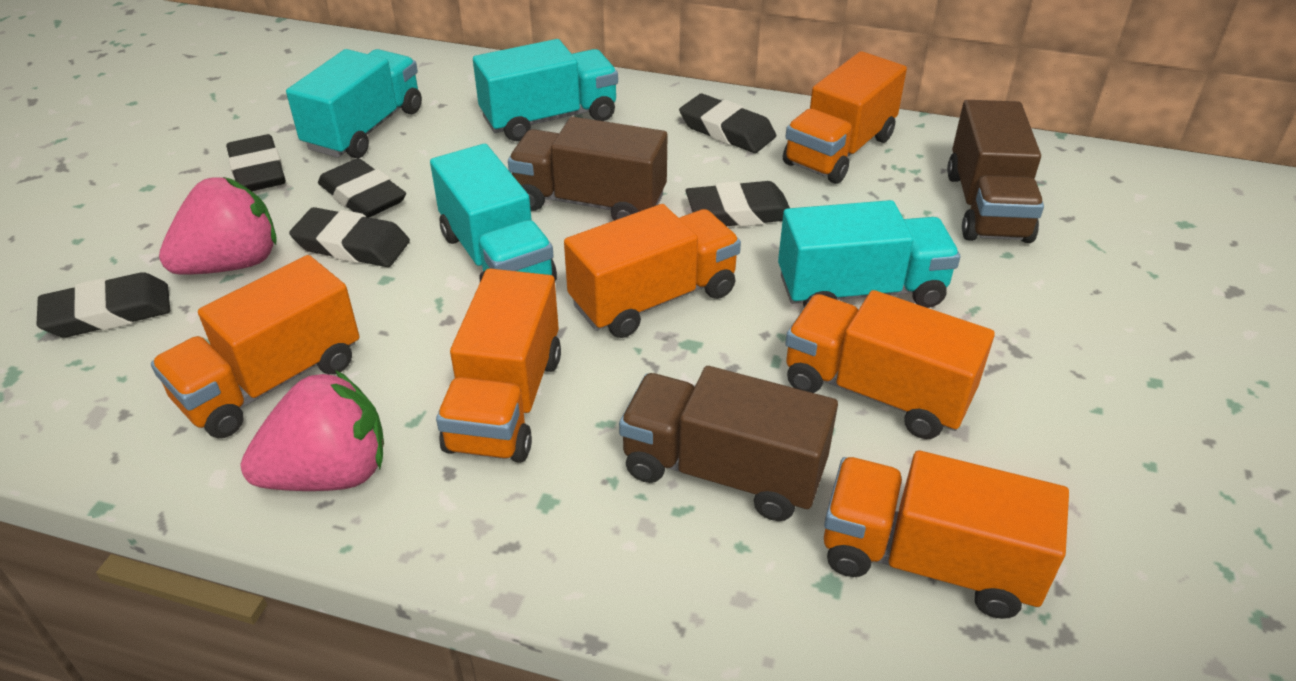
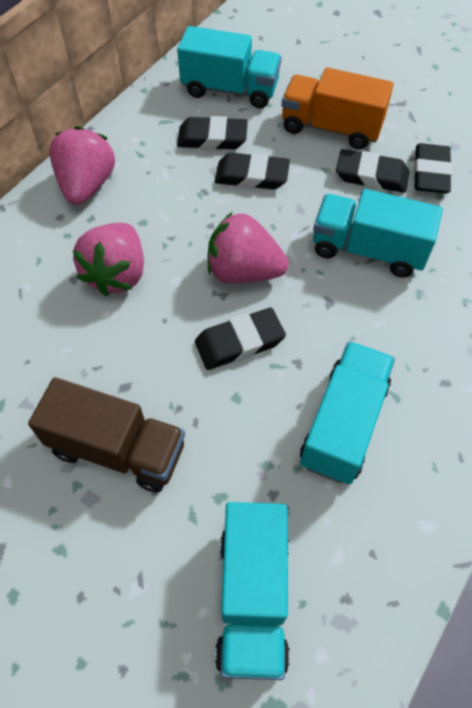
black eraser: 6 -> 5
brown truck: 3 -> 1
orange truck: 6 -> 1
pink strawberry: 2 -> 3

